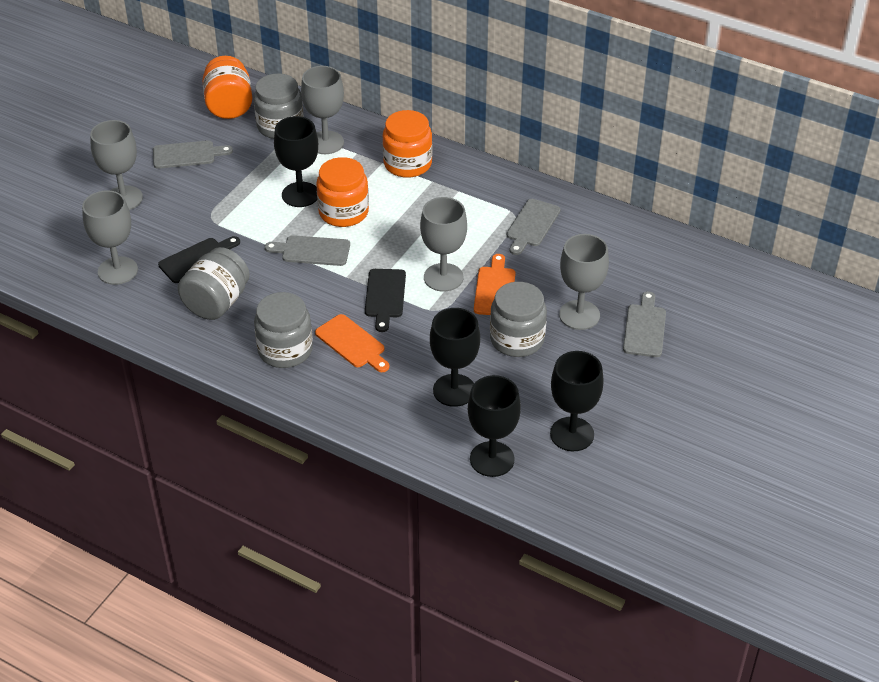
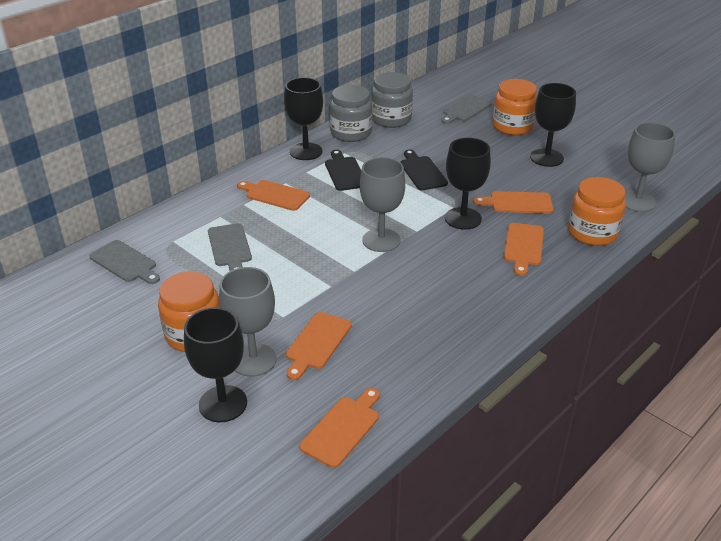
grey cutting board: 4 -> 3
grey goblet: 5 -> 3
grey jar: 4 -> 2
orange cutting board: 2 -> 5

